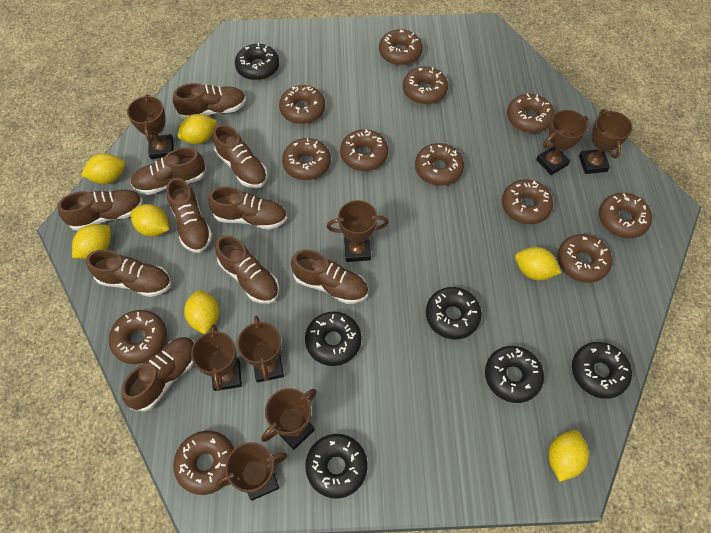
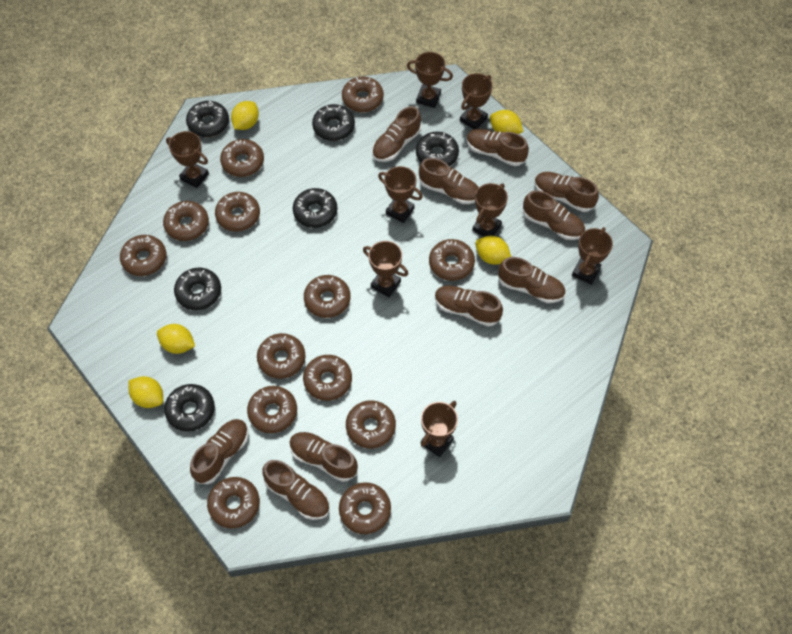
brown donut: 12 -> 13
yellow lemon: 7 -> 5

